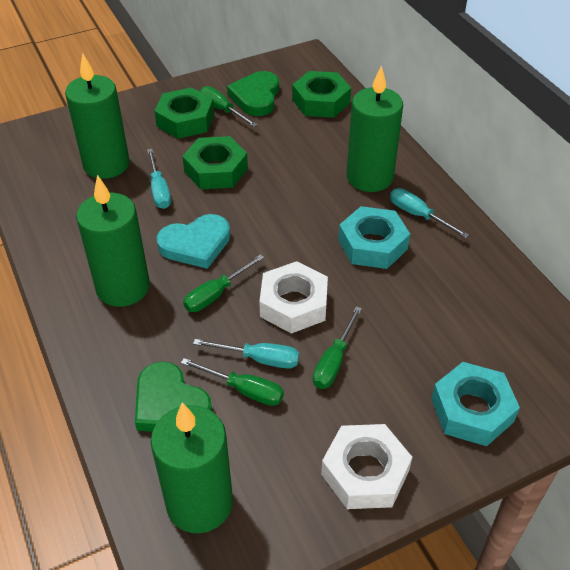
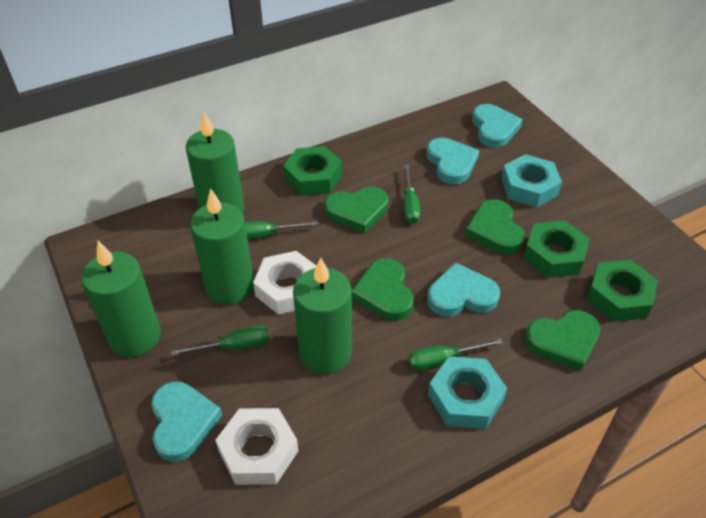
green heart: 2 -> 4
turquoise heart: 1 -> 4
turquoise screwdriver: 3 -> 0

